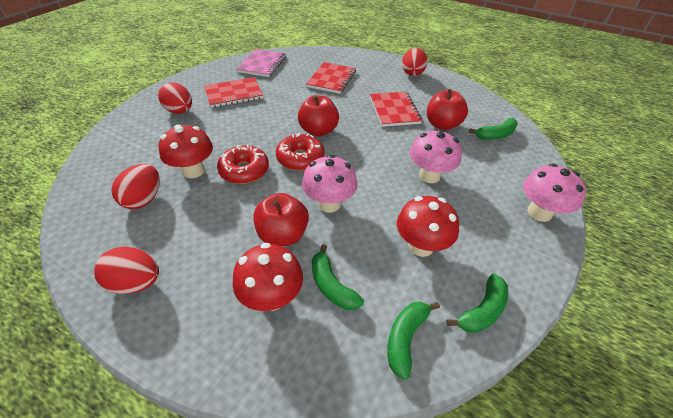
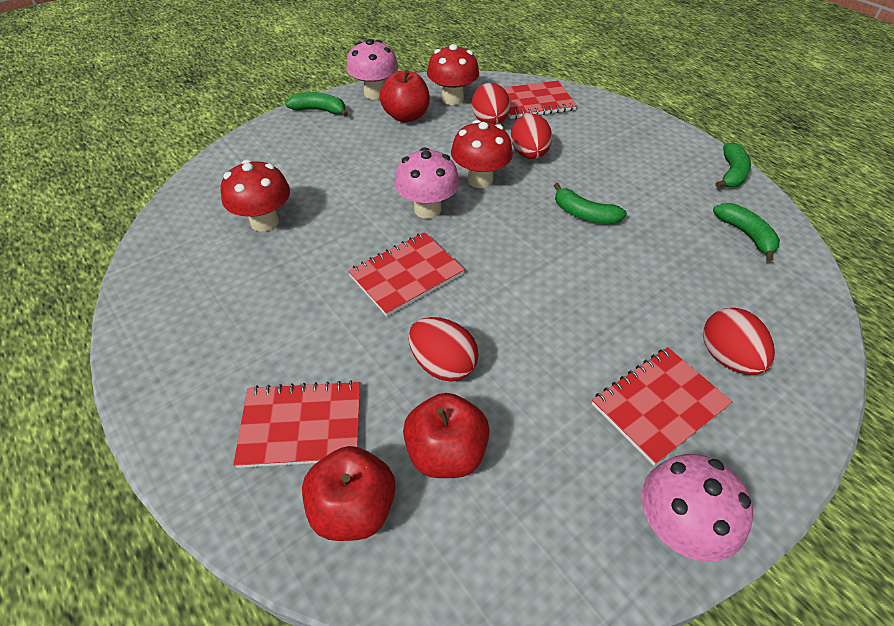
pink notebook: 1 -> 0
red donut: 2 -> 0
red notebook: 3 -> 4

